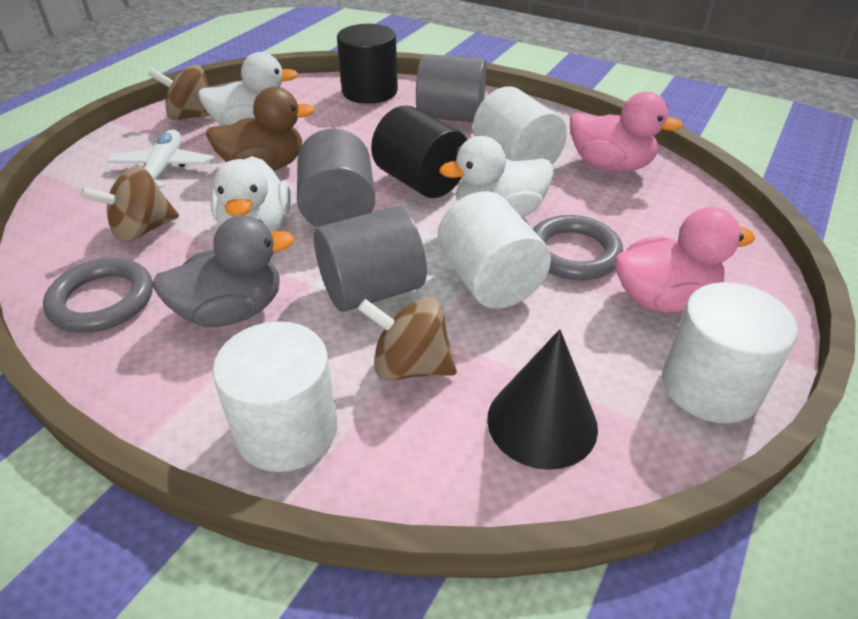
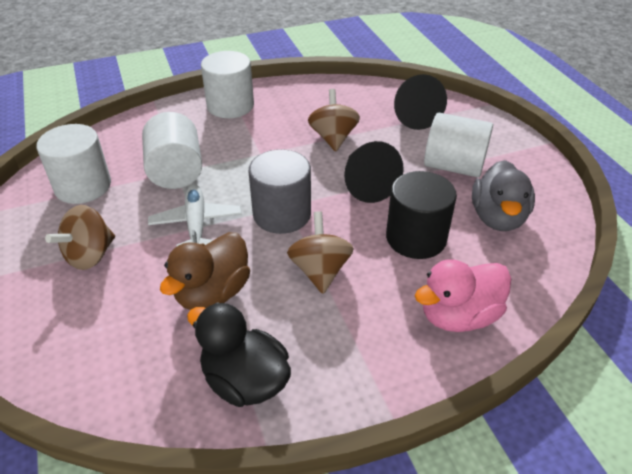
black cone: 1 -> 2
black cylinder: 2 -> 1
black duck: 0 -> 1
grey cylinder: 3 -> 1
grey ring: 2 -> 0
pink duck: 2 -> 1
white duck: 3 -> 0

